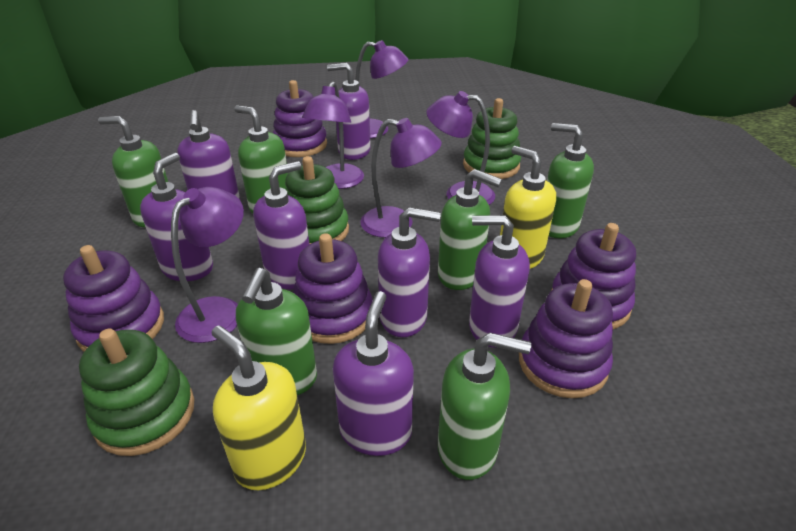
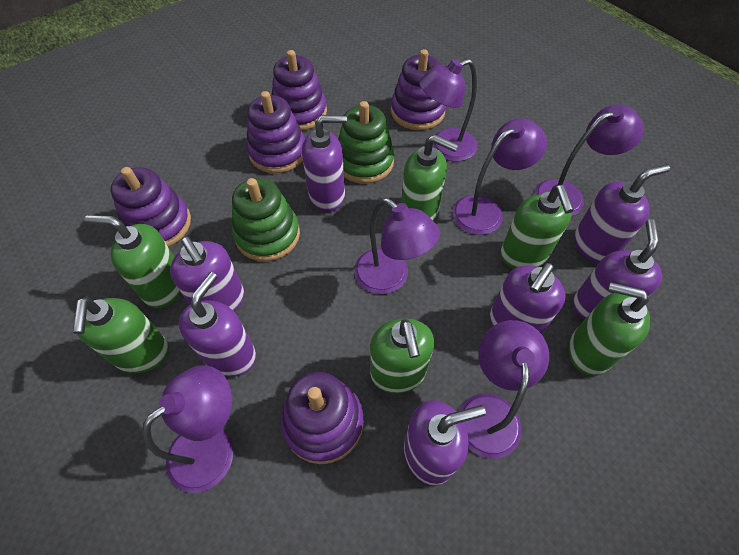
green stacking toy: 3 -> 2
purple lamp: 5 -> 6
yellow soap dispenser: 2 -> 0

